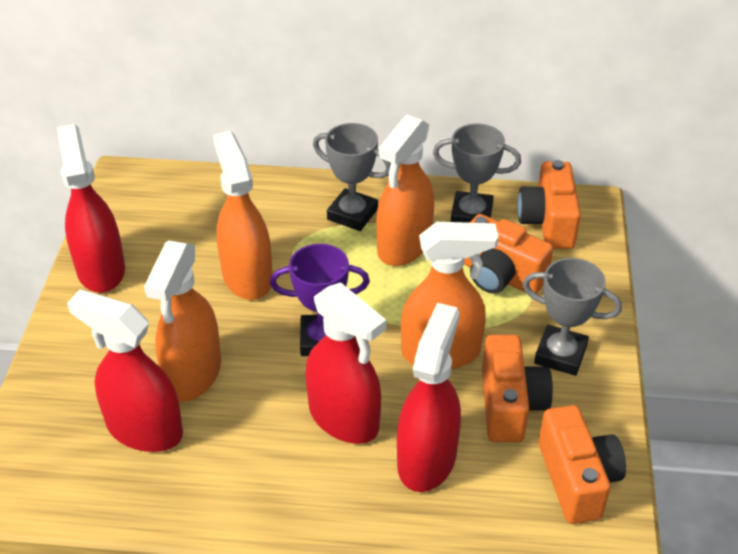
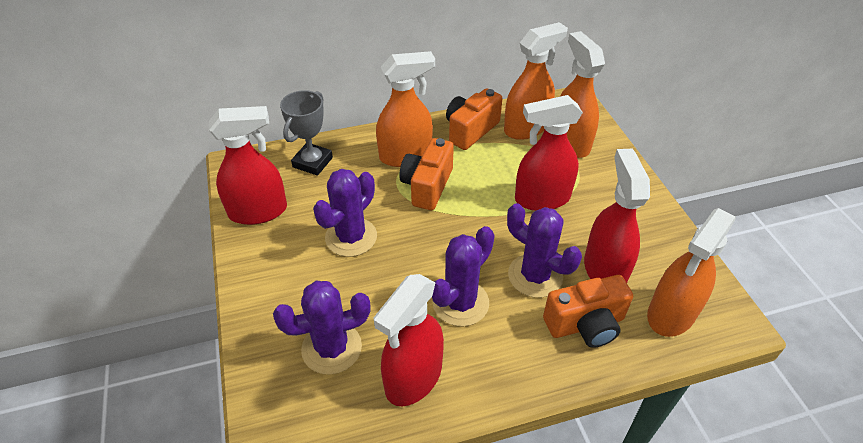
grey trophy: 3 -> 1
orange camera: 4 -> 3
purple cactus: 0 -> 4
purple trophy: 1 -> 0

